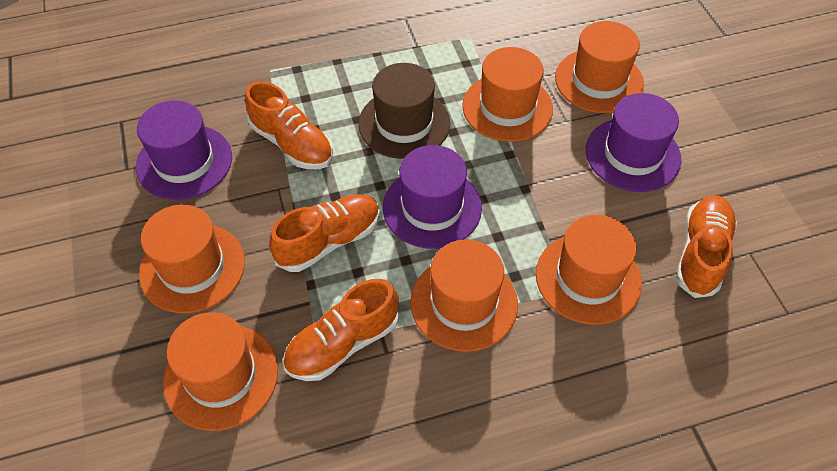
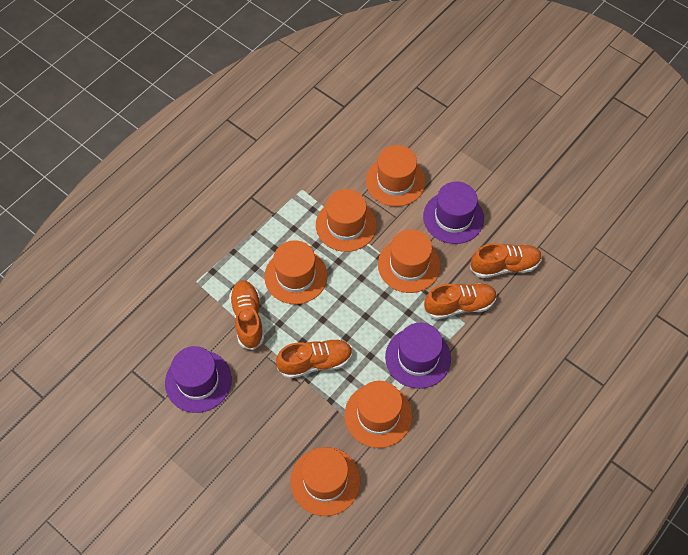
brown hat: 1 -> 0

